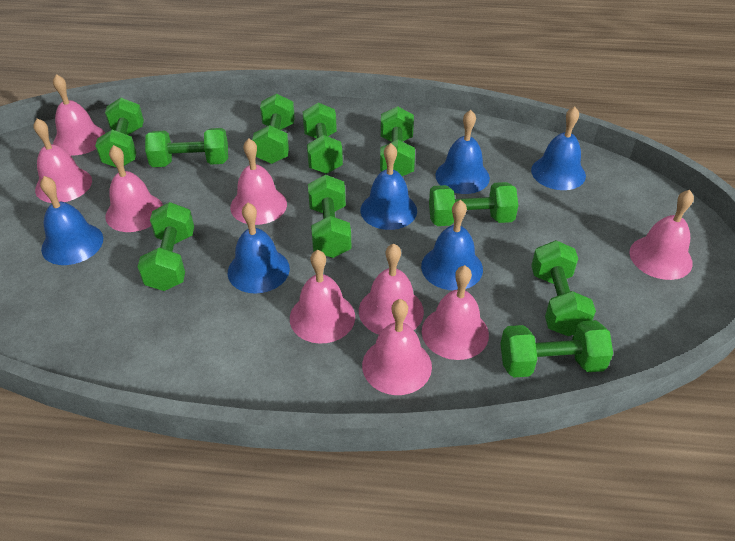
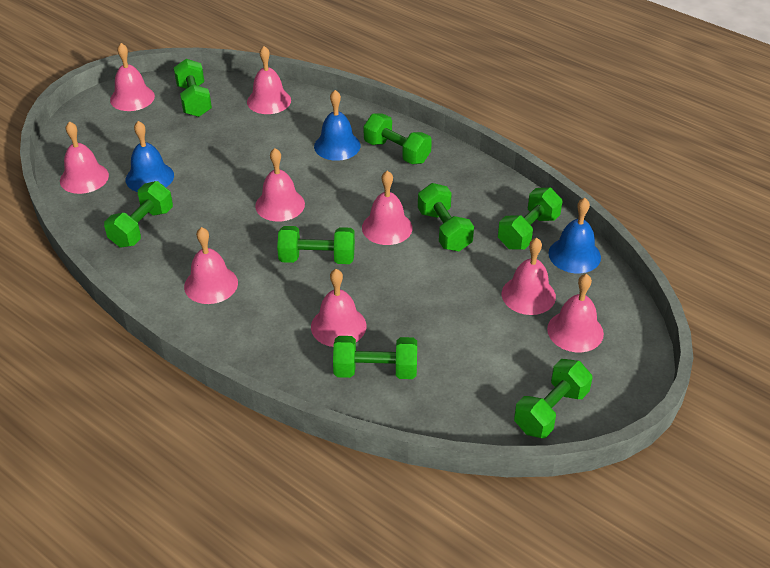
blue bell: 6 -> 3
green dumbbell: 10 -> 8

